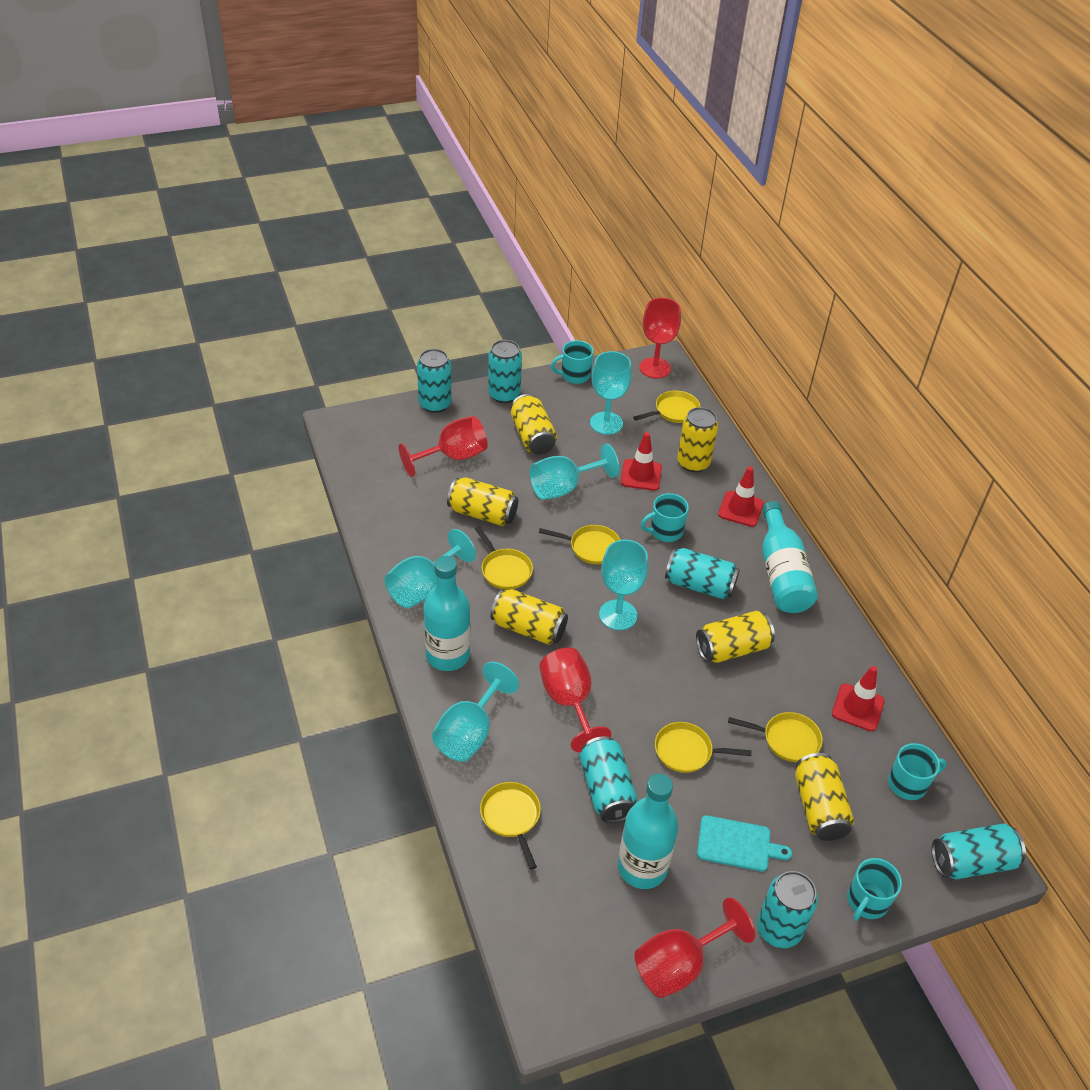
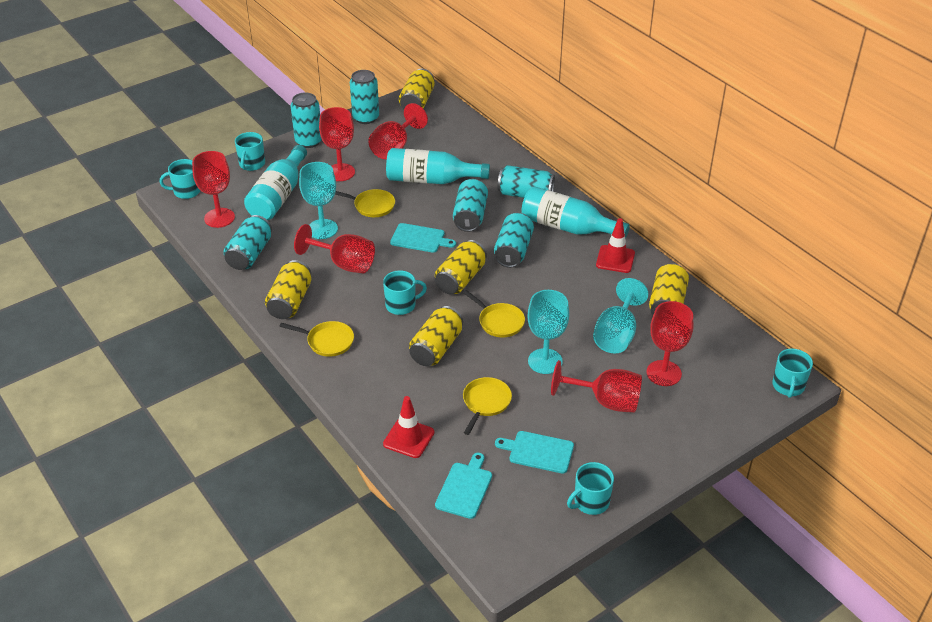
red goblet: 4 -> 6
red traffic cone: 3 -> 2
turquoise cutting board: 1 -> 3
turquoise goblet: 5 -> 3
turquoise mug: 4 -> 5
yellow can: 6 -> 5
yellow pan: 6 -> 4

